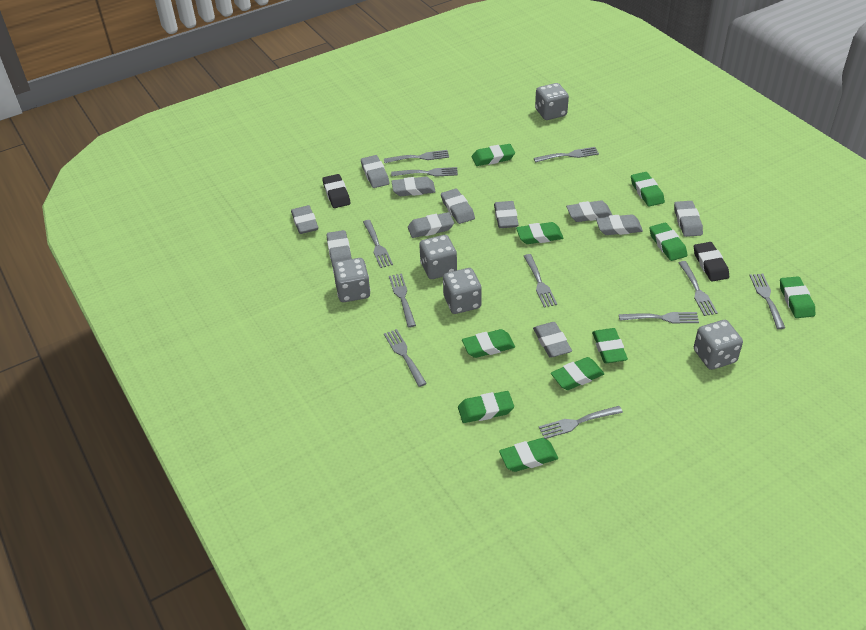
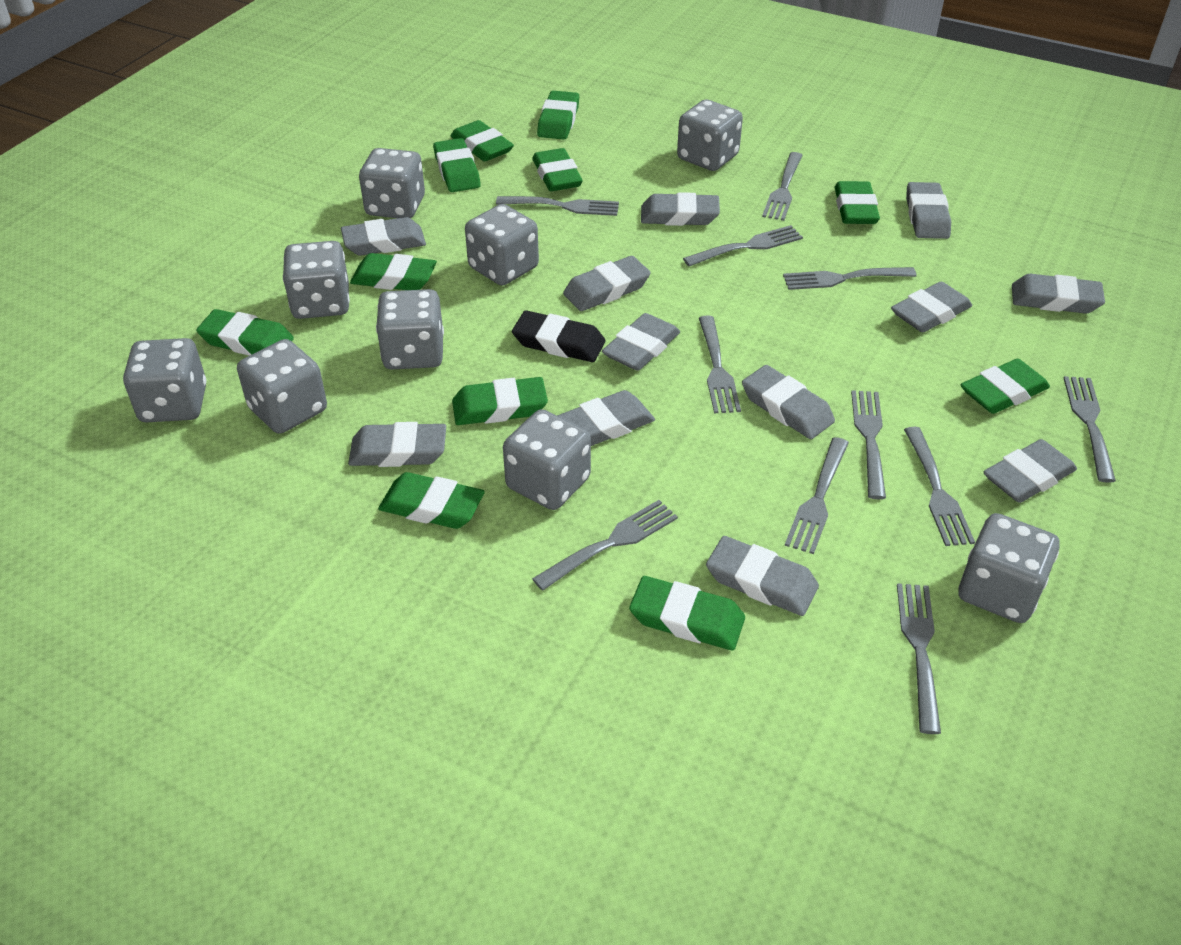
black eraser: 2 -> 1
green eraser: 10 -> 11
grey dice: 5 -> 9
grey eraser: 11 -> 12

